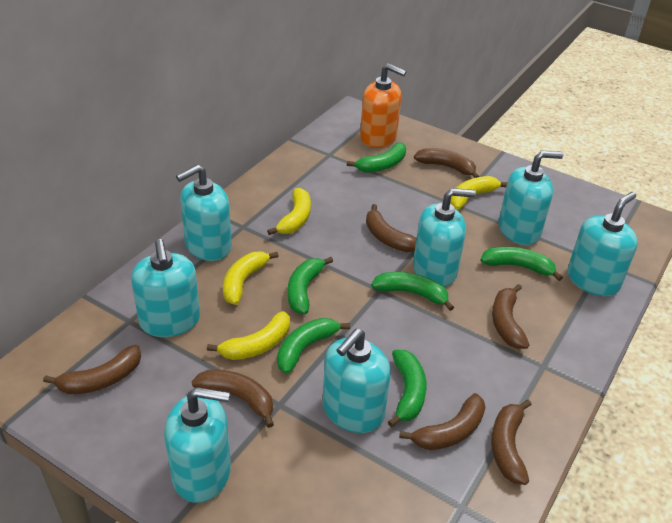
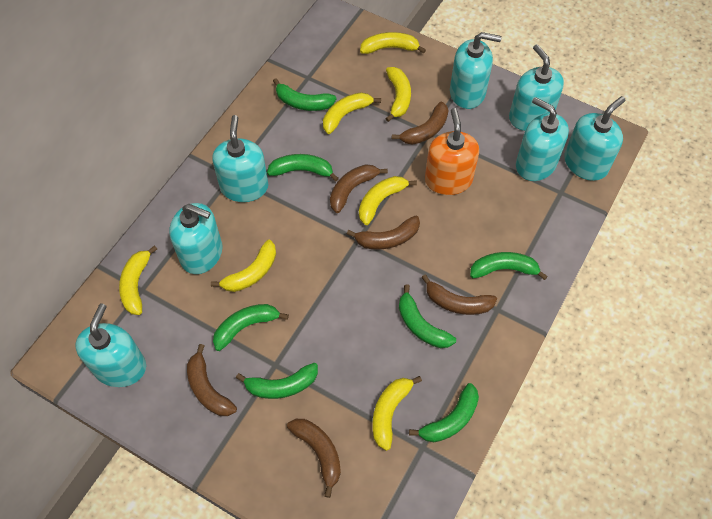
brown banana: 7 -> 6
green banana: 6 -> 7
yellow banana: 4 -> 7

